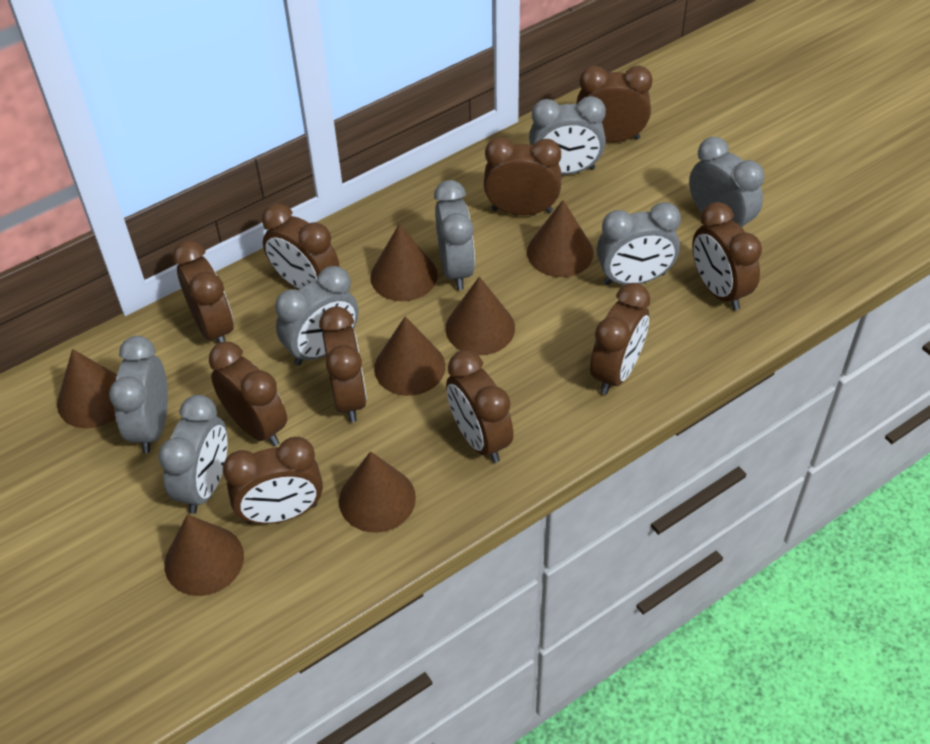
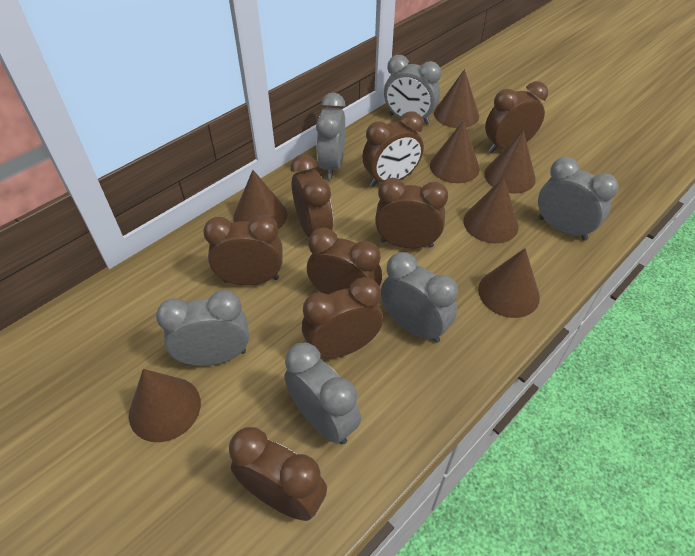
brown clock: 10 -> 8
grey clock: 7 -> 6

